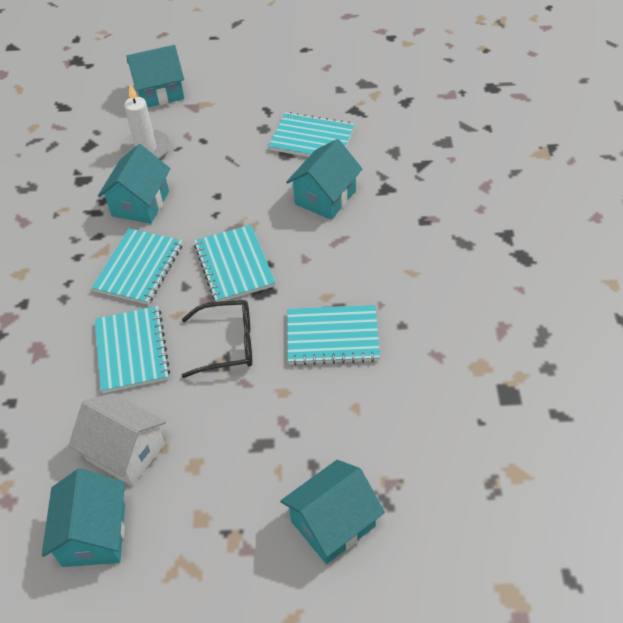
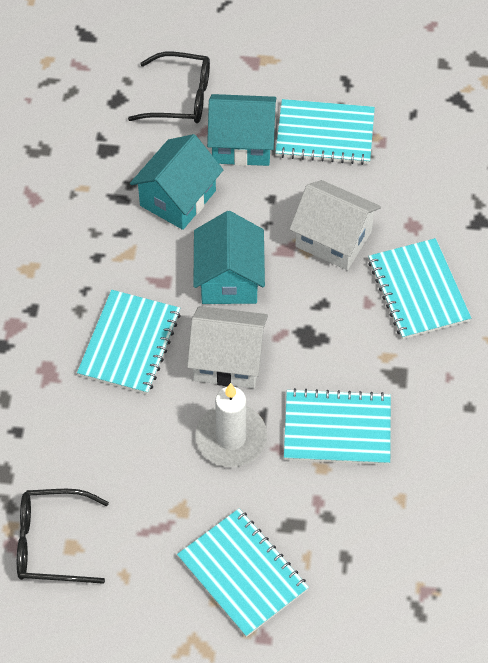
black glasses: 1 -> 2
turquoise house: 5 -> 3
white house: 1 -> 2

